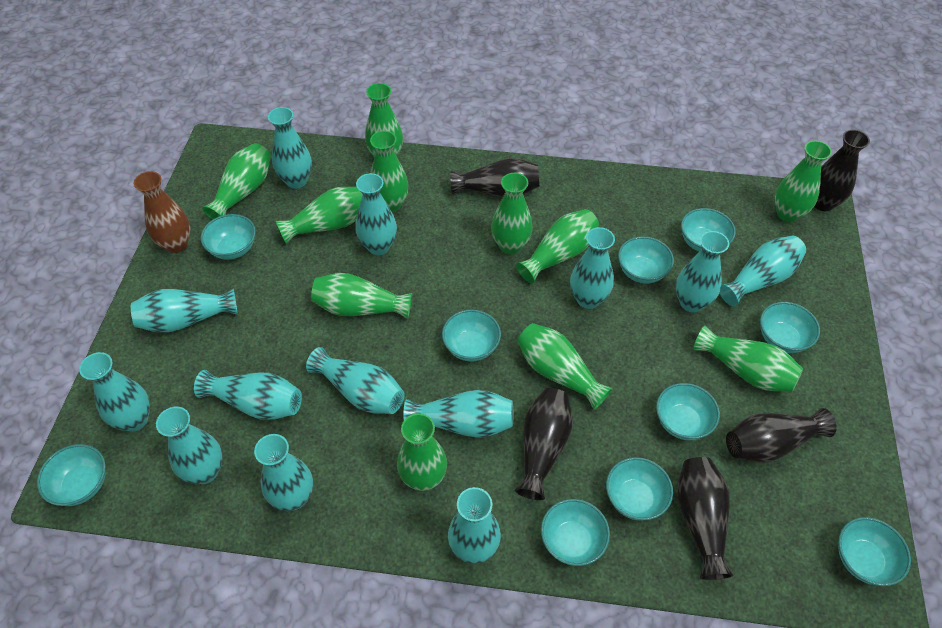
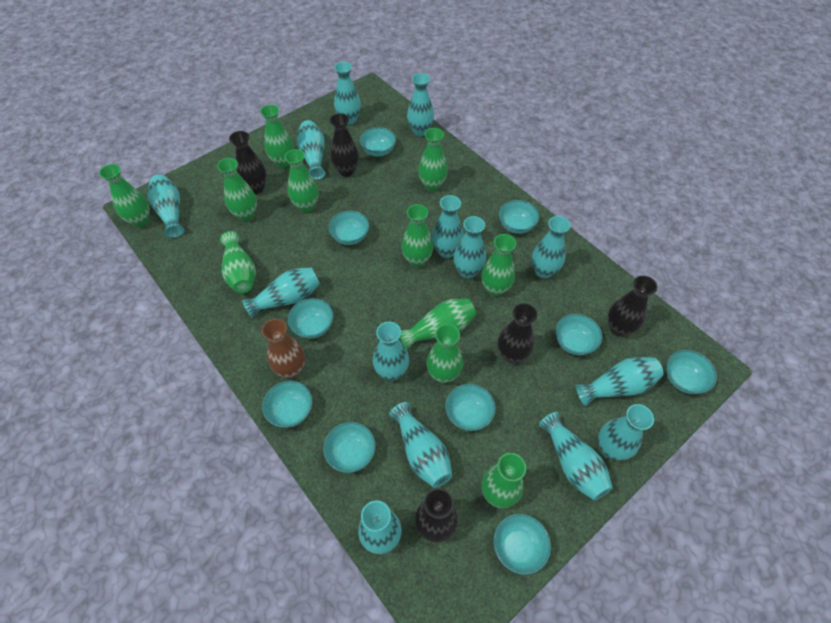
turquoise vase: 13 -> 14

